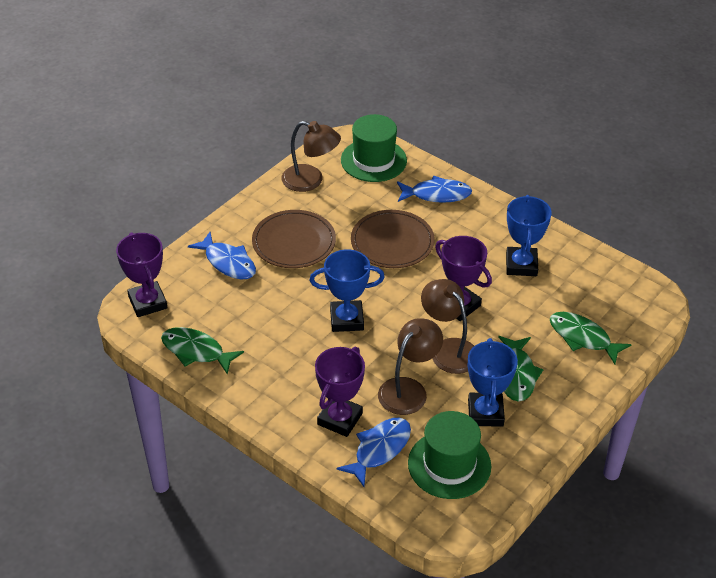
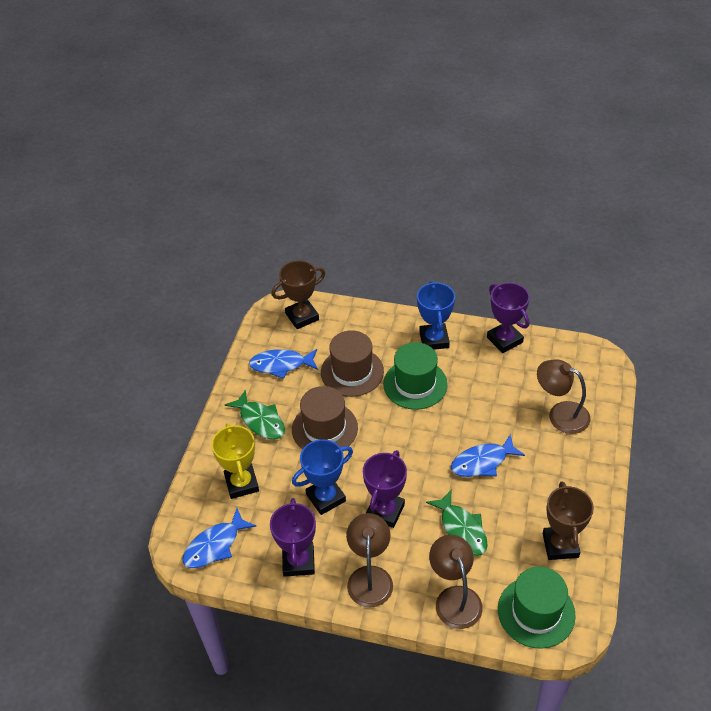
blue trophy: 3 -> 2
brown hat: 0 -> 2
brown plate: 2 -> 0
brown trophy: 0 -> 2
green fish: 3 -> 2
yellow trophy: 0 -> 1

